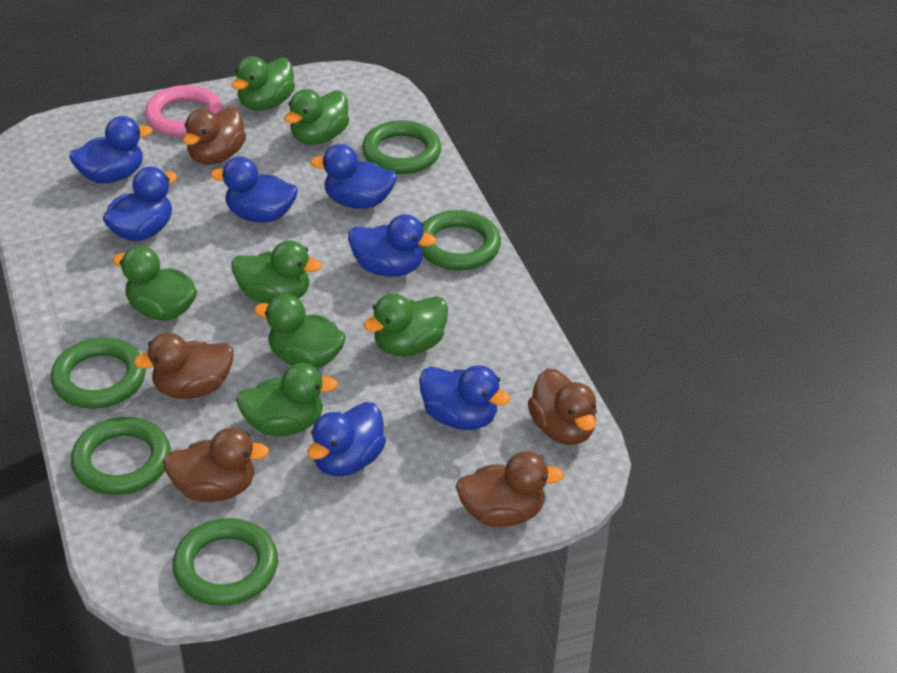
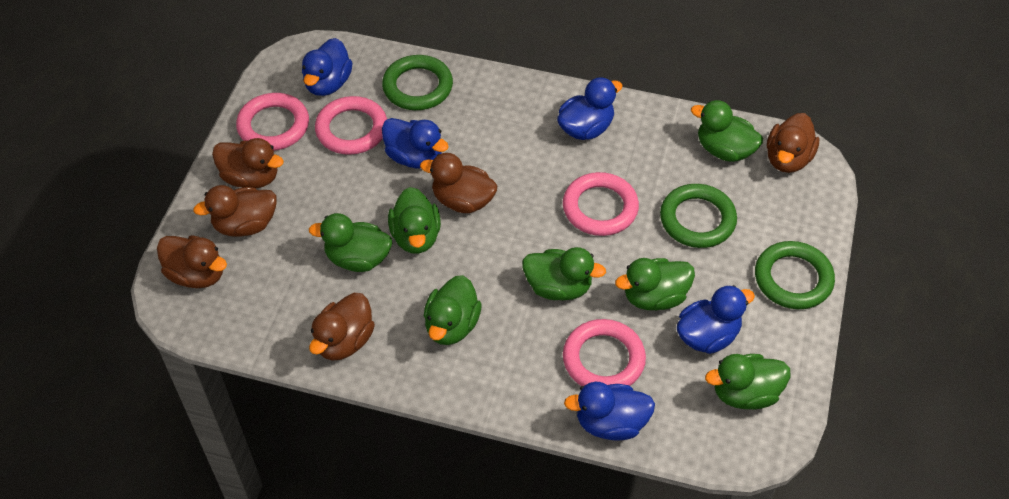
blue duck: 7 -> 5
brown duck: 5 -> 6
green ring: 5 -> 3
pink ring: 1 -> 4

